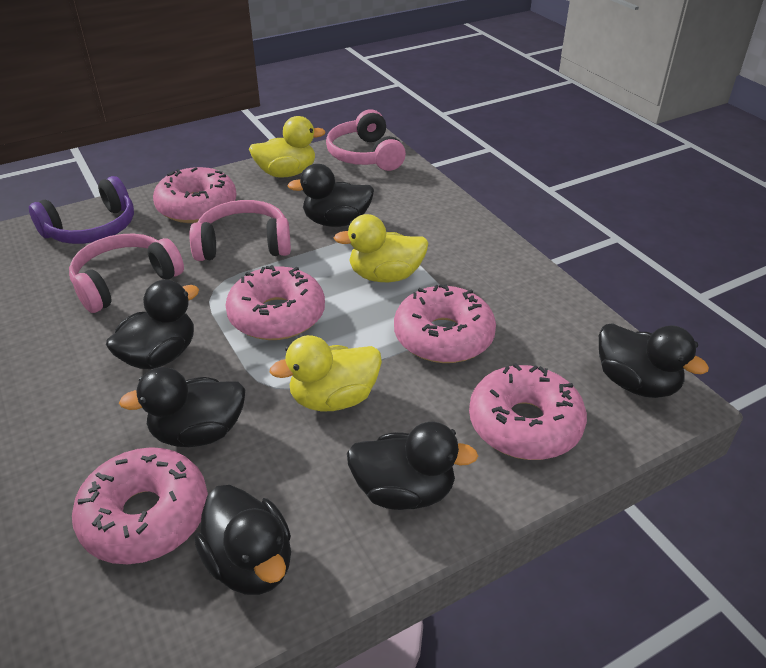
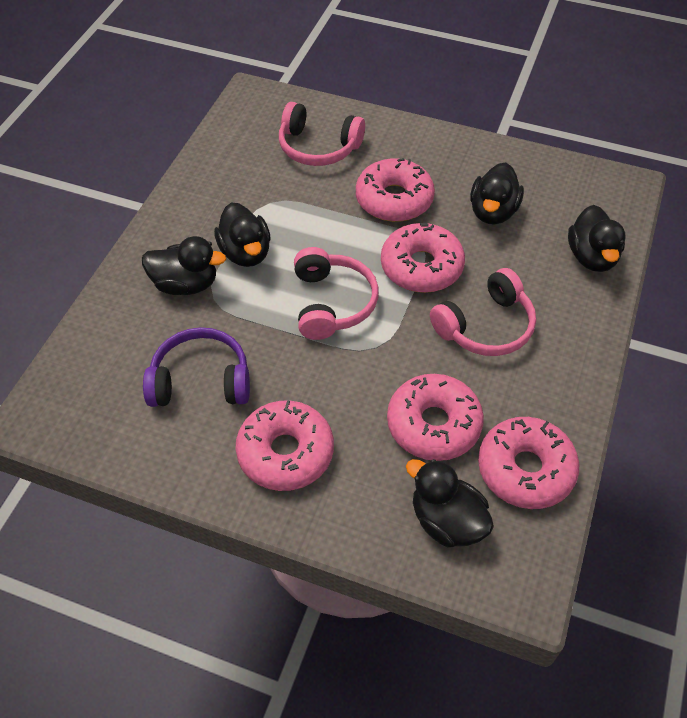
black duck: 6 -> 5
yellow duck: 3 -> 0

